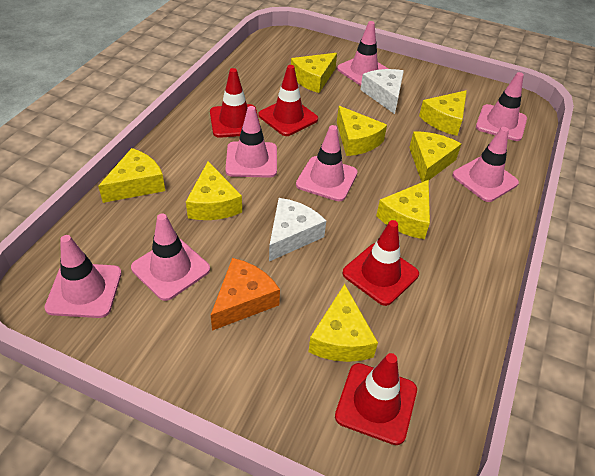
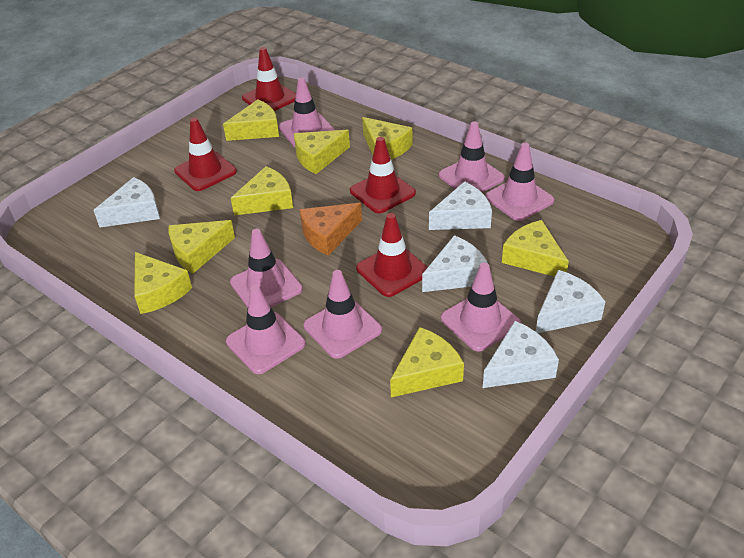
white cheese: 2 -> 5

